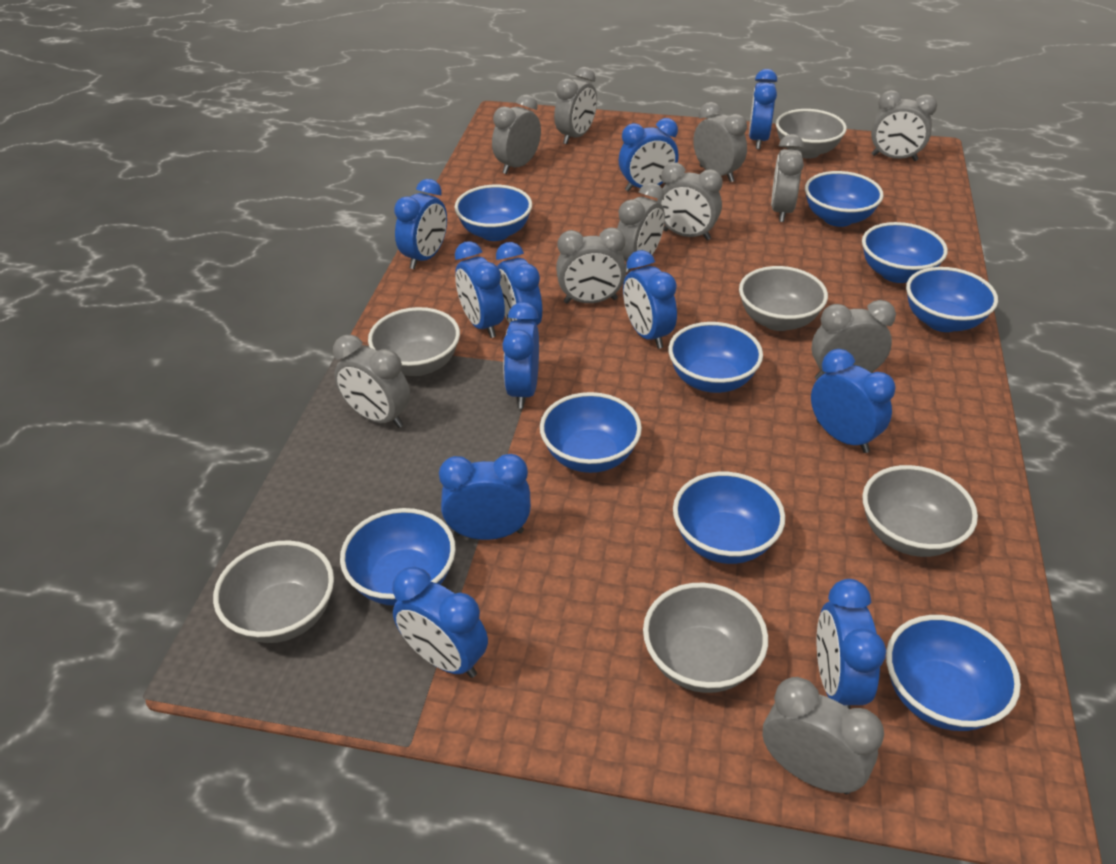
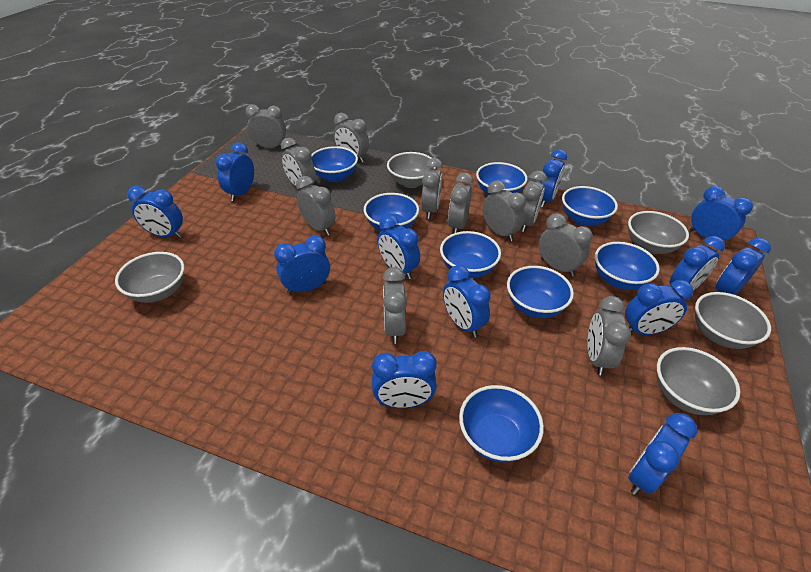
blue bowl: 9 -> 8
blue clock: 11 -> 12
grey bowl: 6 -> 5

